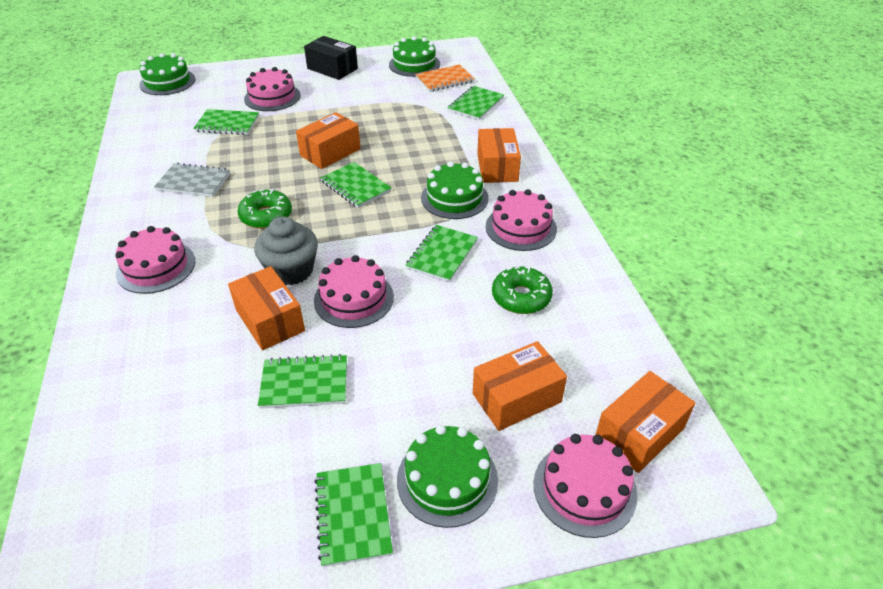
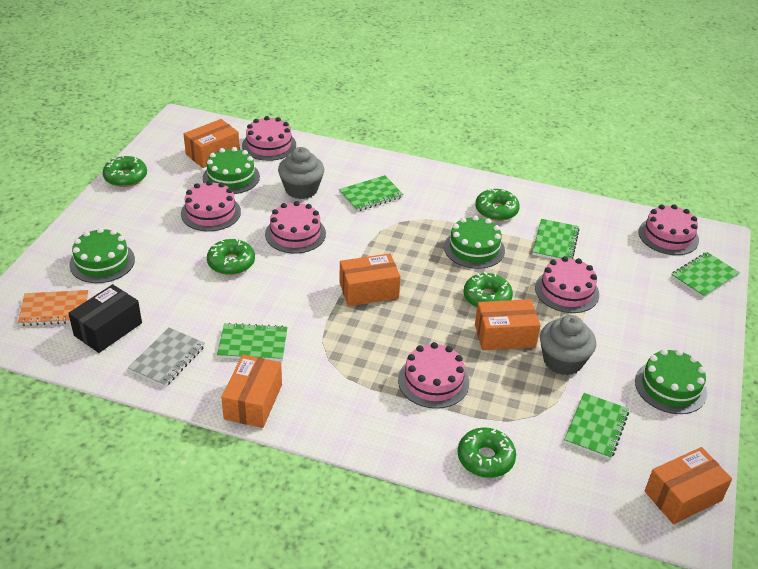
green donut: 2 -> 5
green notebook: 6 -> 5
grey cupcake: 1 -> 2
pink cake: 5 -> 6

